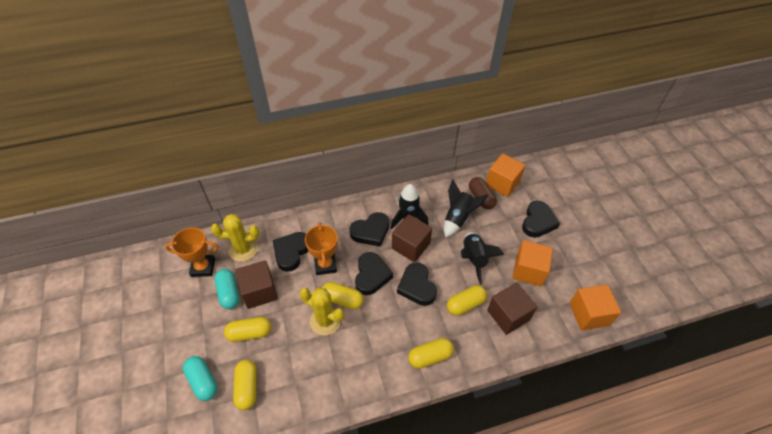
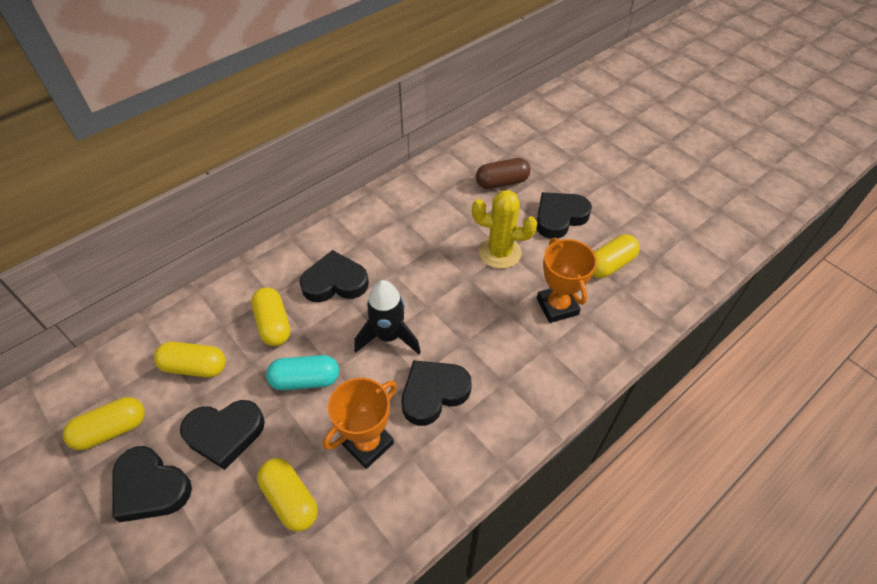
black rocket: 3 -> 1
brown cube: 3 -> 0
orange cube: 3 -> 0
turquoise capsule: 2 -> 1
yellow cactus: 2 -> 1

